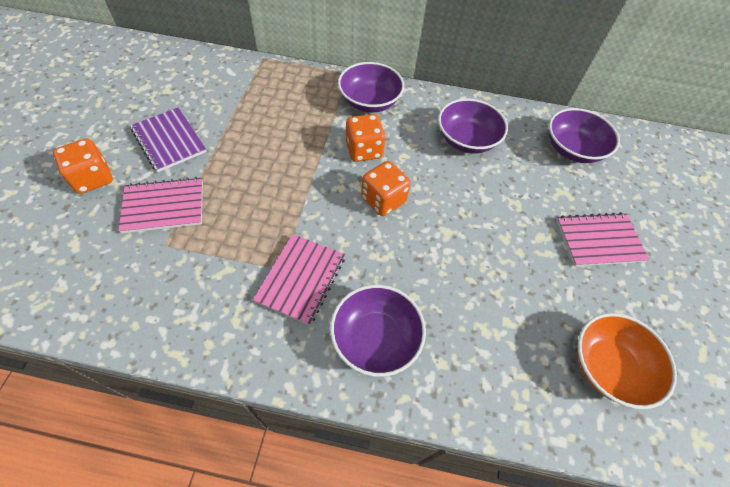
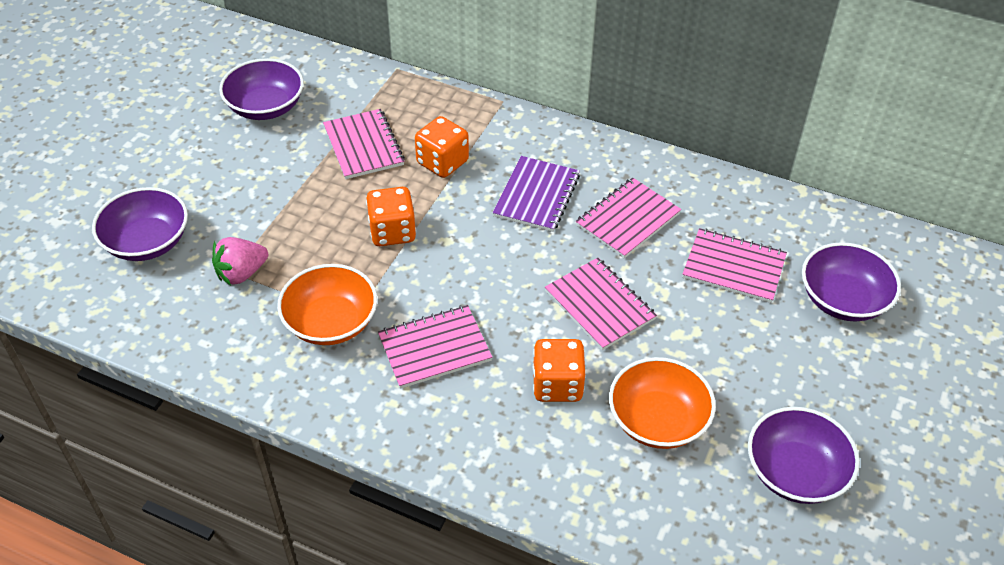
orange bowl: 1 -> 2
pink notebook: 3 -> 5
pink strawberry: 0 -> 1

